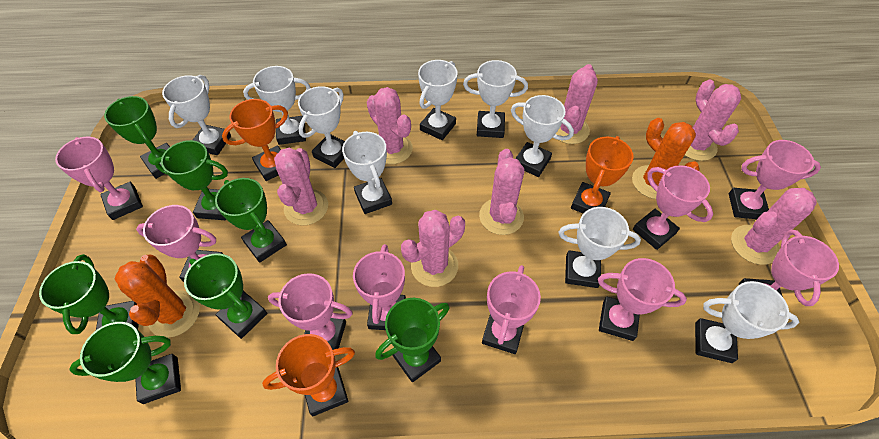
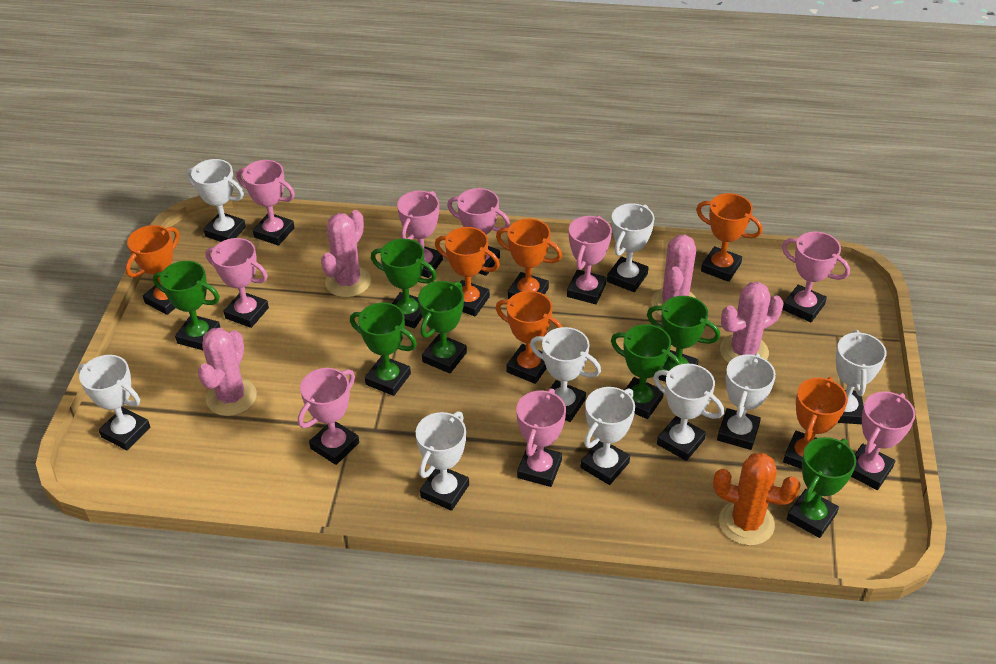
orange cactus: 2 -> 1
orange trophy: 3 -> 6
pink cactus: 7 -> 4

